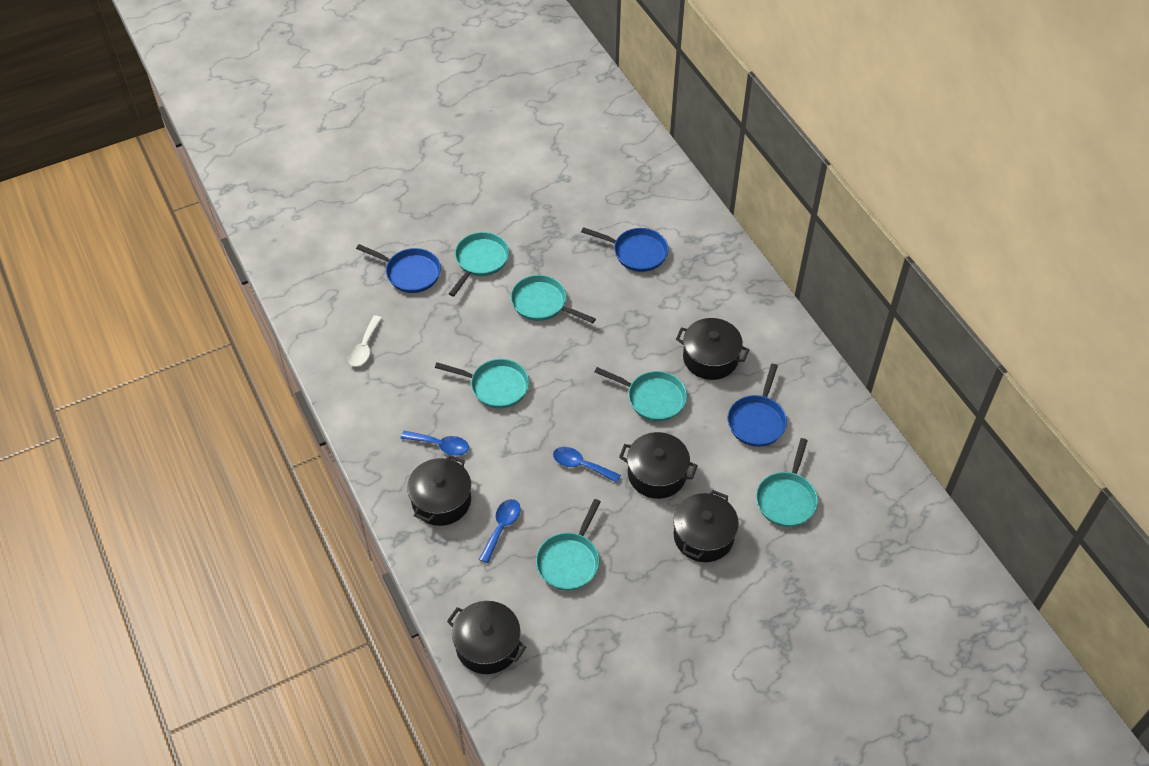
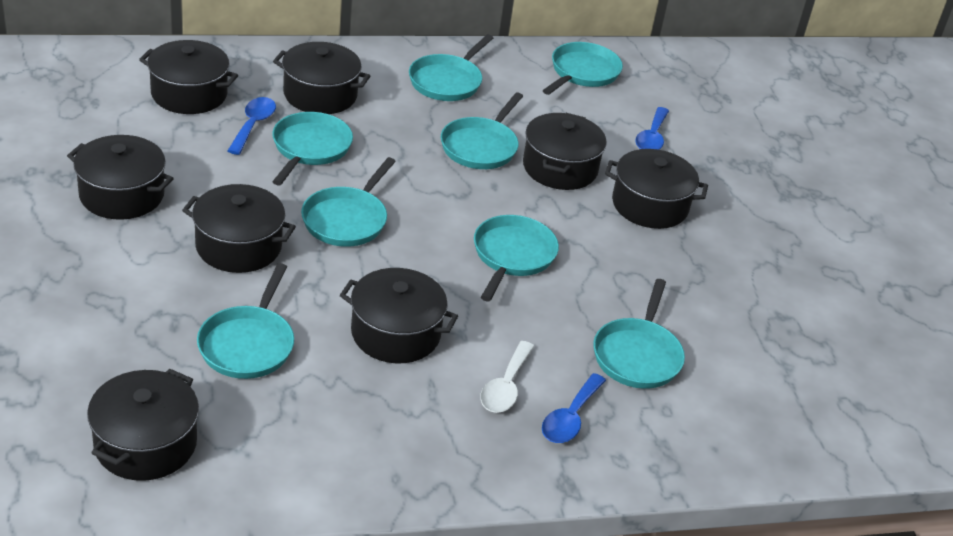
black pot: 5 -> 8
blue pan: 3 -> 0
turquoise pan: 6 -> 8

